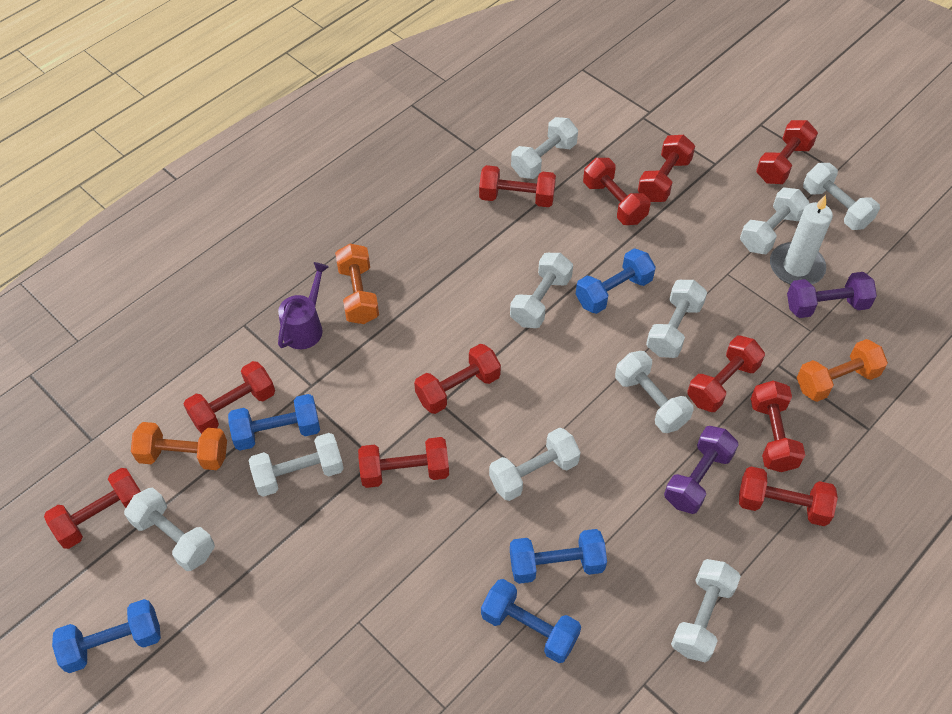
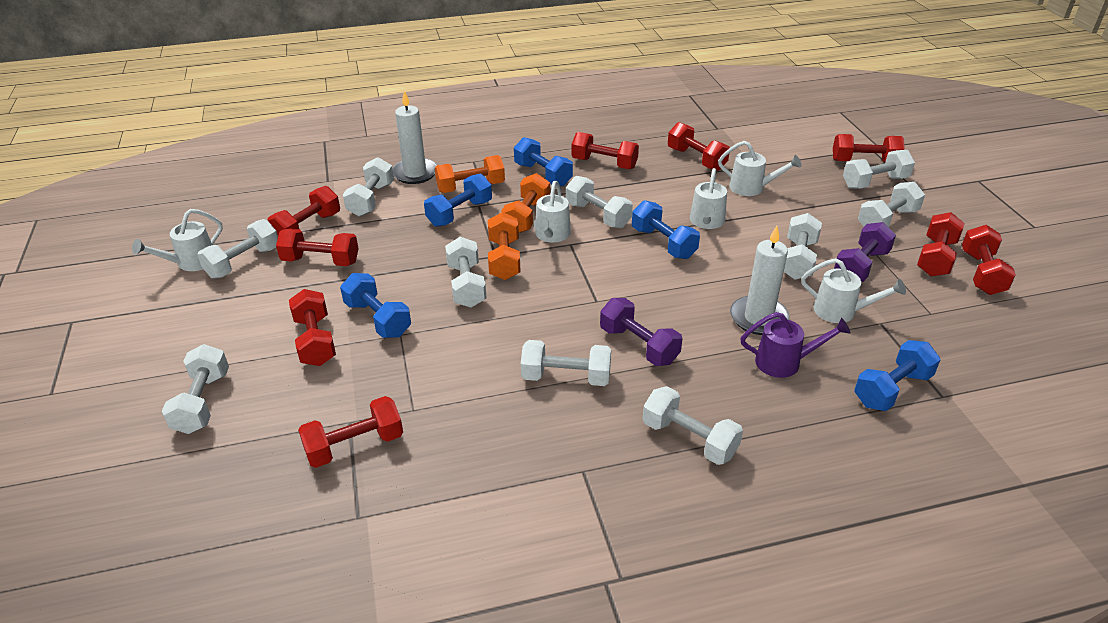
red dumbbell: 11 -> 9
white candle: 1 -> 2
white watering can: 0 -> 5

